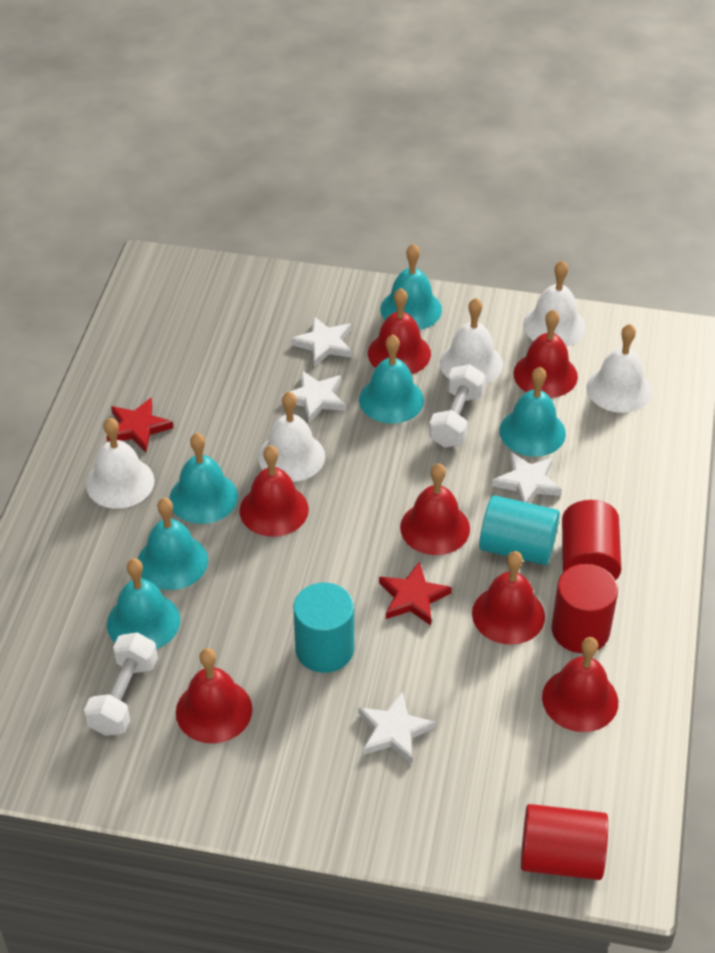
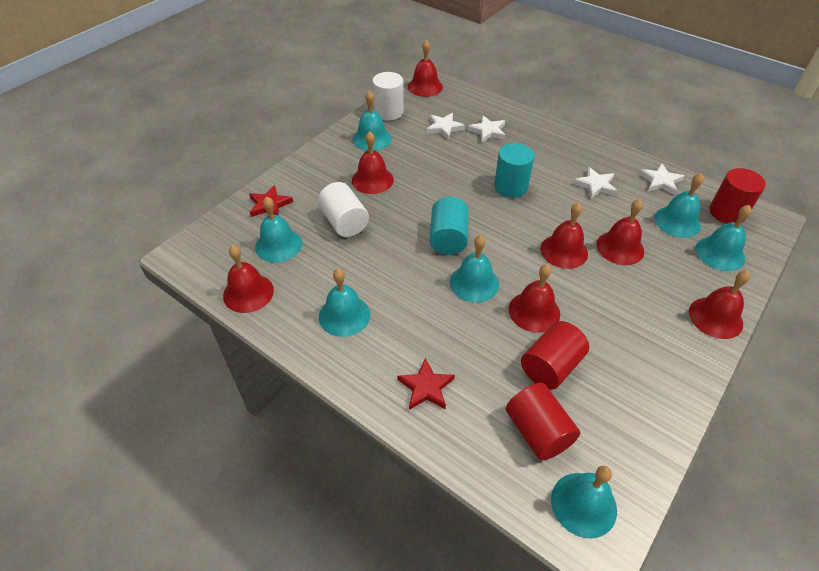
turquoise bell: 6 -> 7
white bell: 5 -> 0
white cylinder: 0 -> 2
white dumbbell: 2 -> 0

